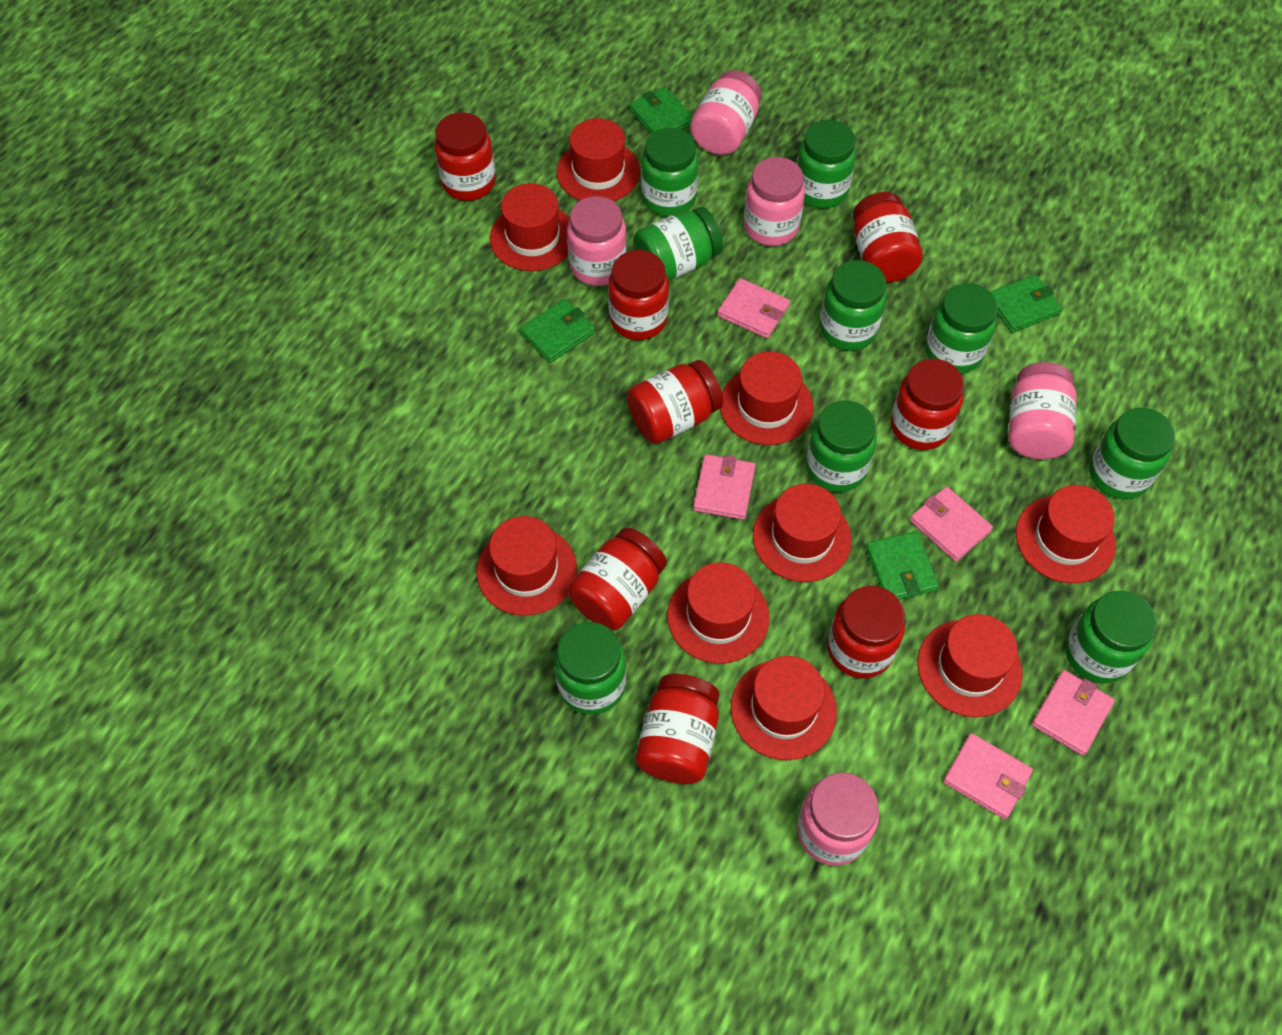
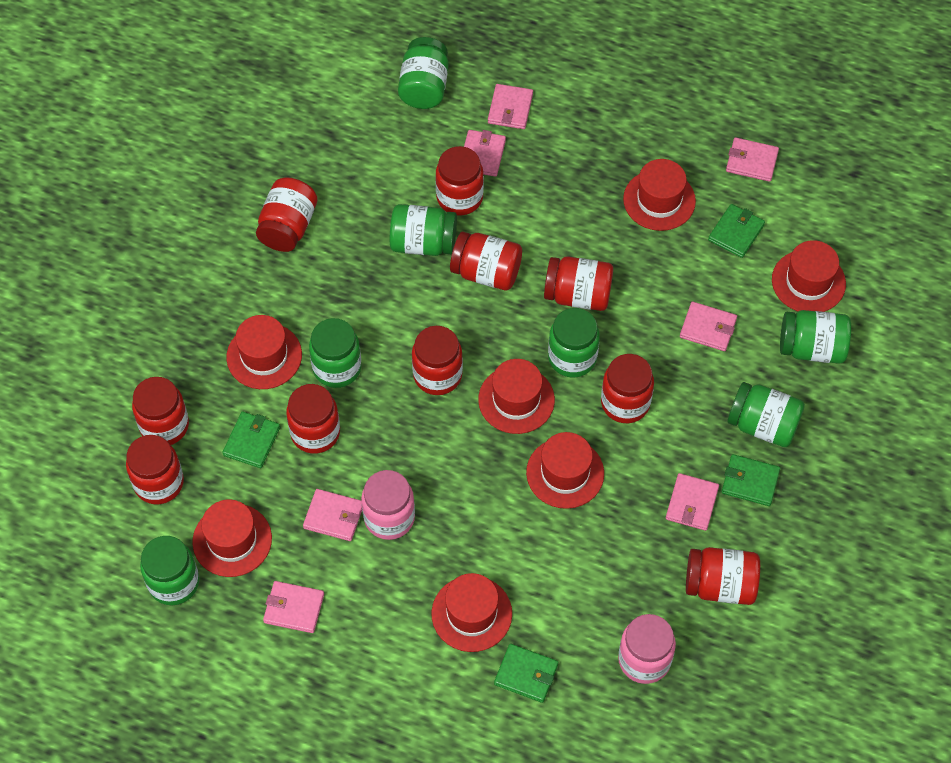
green jar: 9 -> 7
pink jar: 5 -> 2
pink wallet: 5 -> 7
red hat: 9 -> 7
red jar: 8 -> 10

